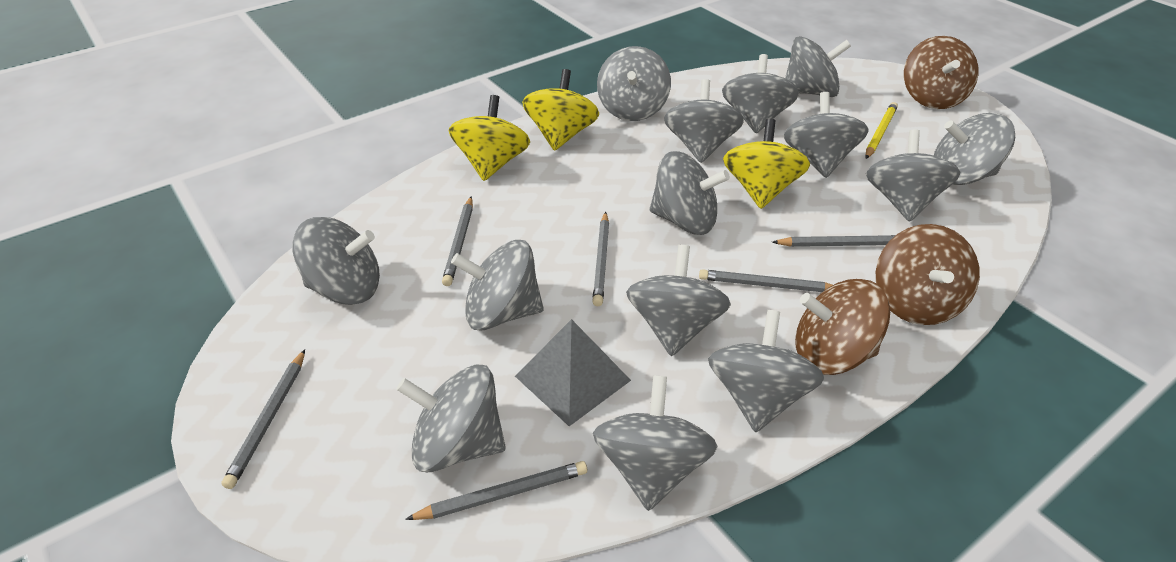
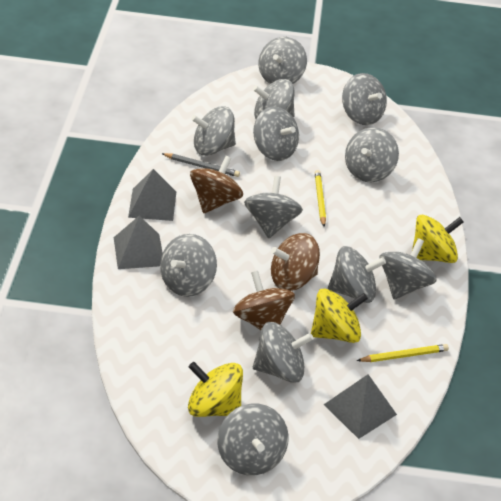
grey pencil: 6 -> 1
grey pyramid: 1 -> 3
grey spinning top: 14 -> 12
yellow pencil: 1 -> 2

